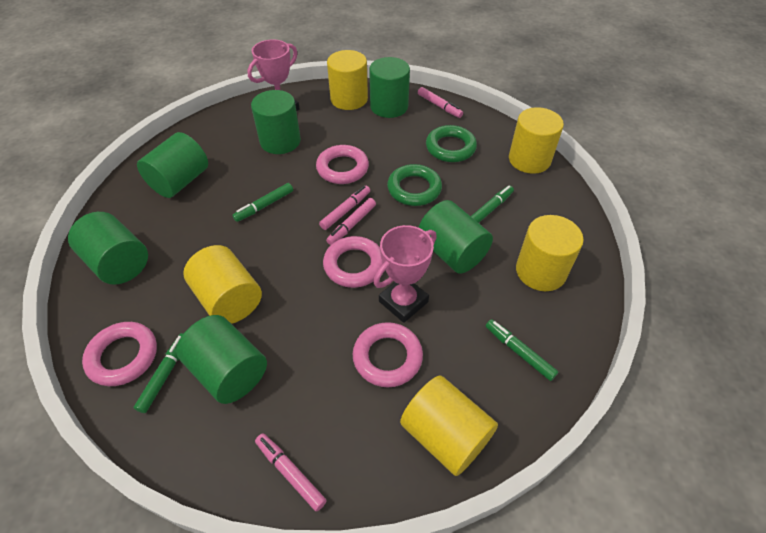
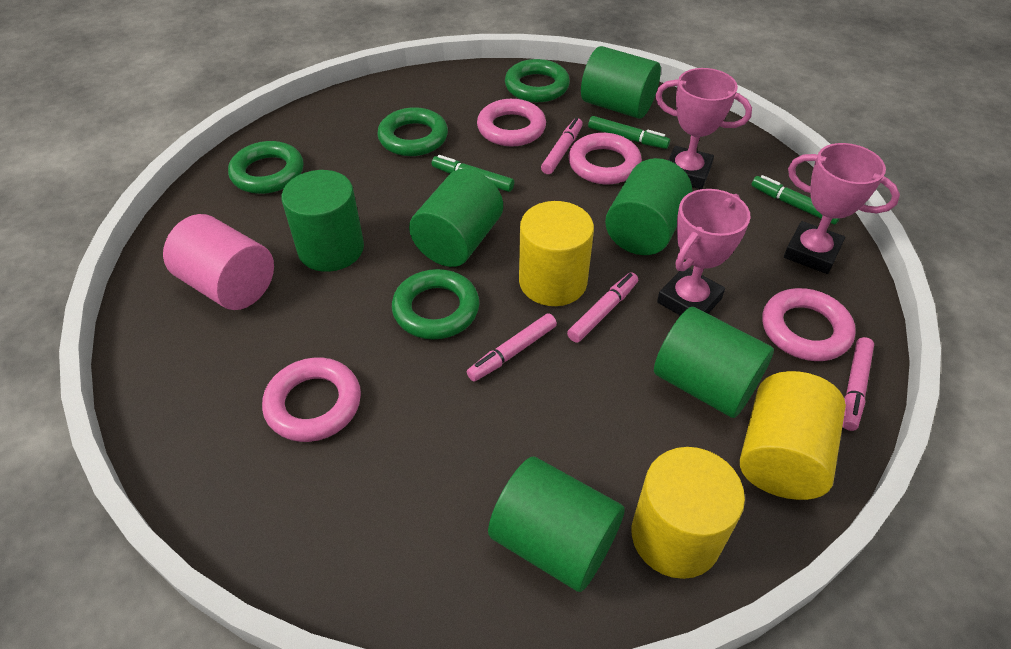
green marker: 4 -> 3
green ring: 2 -> 4
pink cylinder: 0 -> 1
pink trophy: 2 -> 3
yellow cylinder: 5 -> 3

